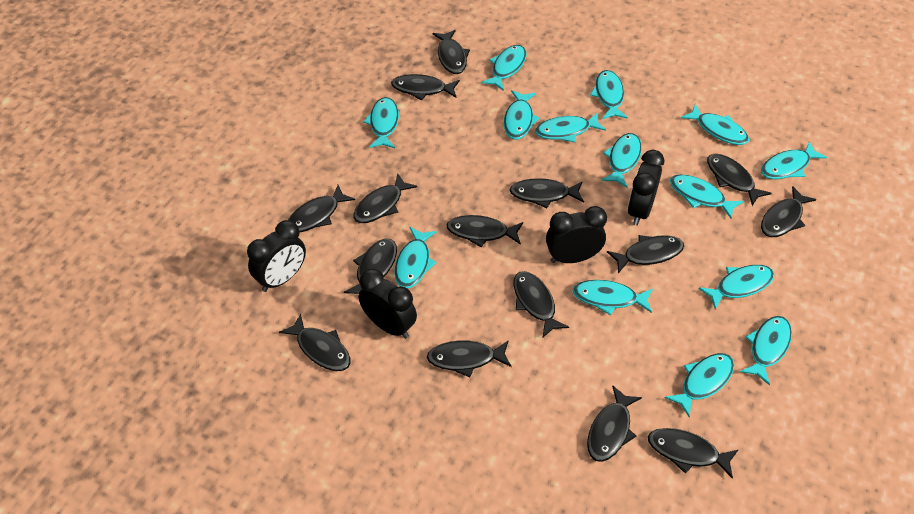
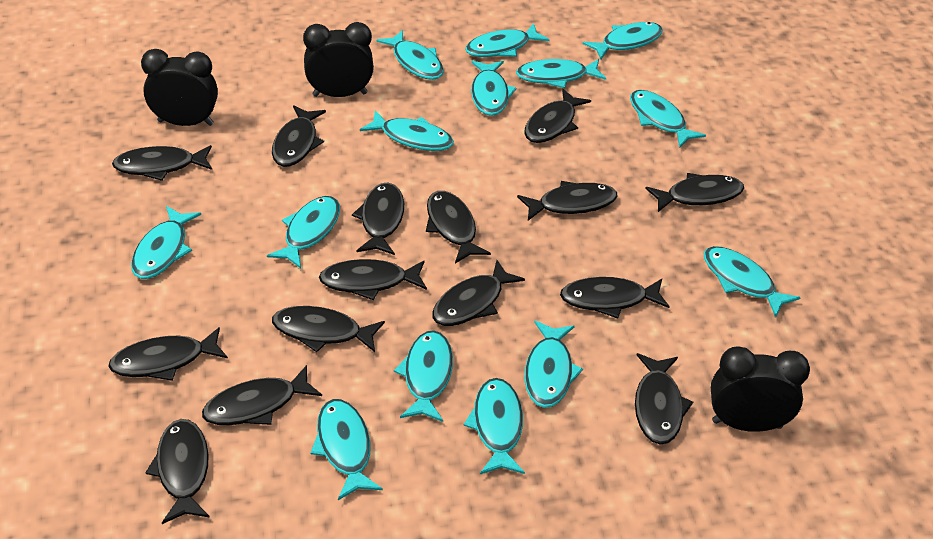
black clock: 4 -> 3

